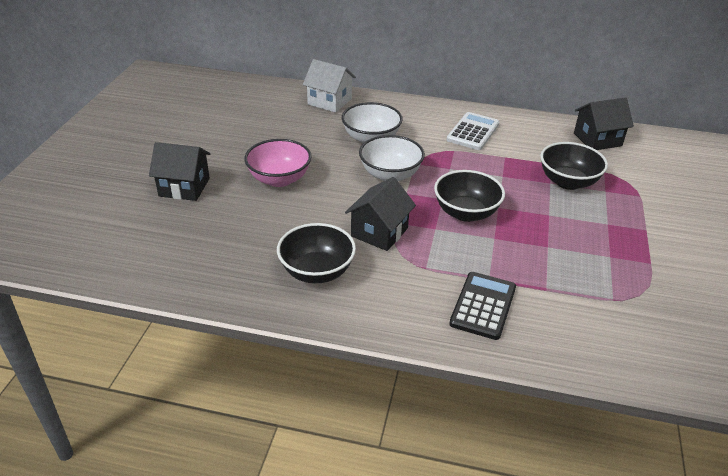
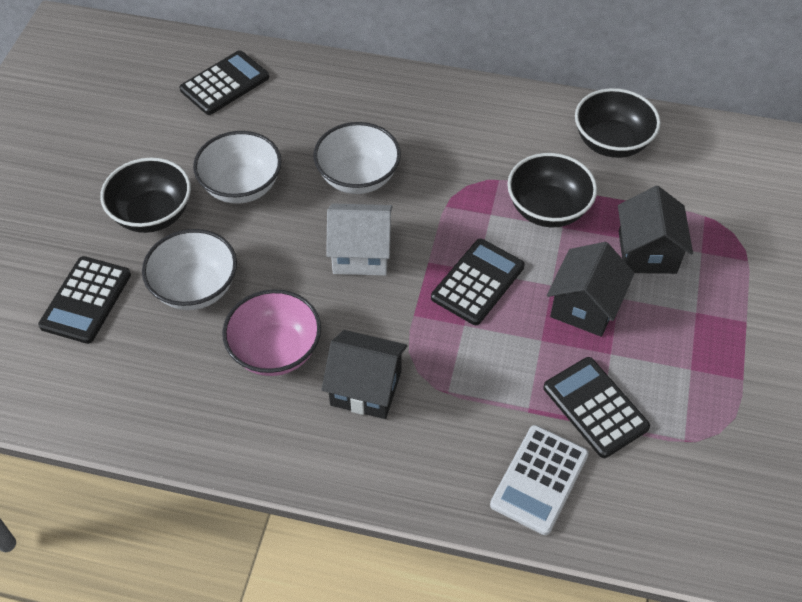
black calculator: 1 -> 4
white bowl: 2 -> 3

